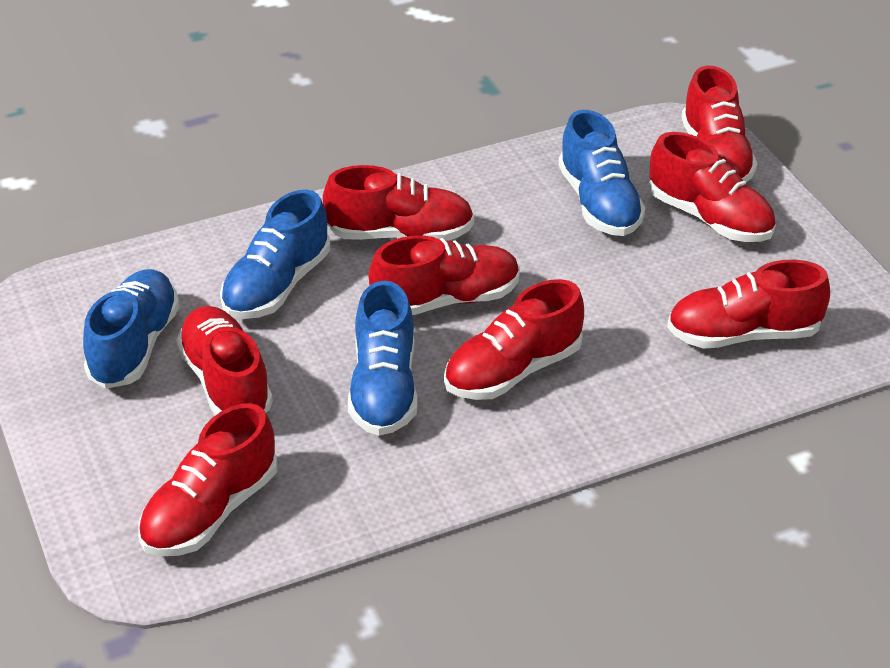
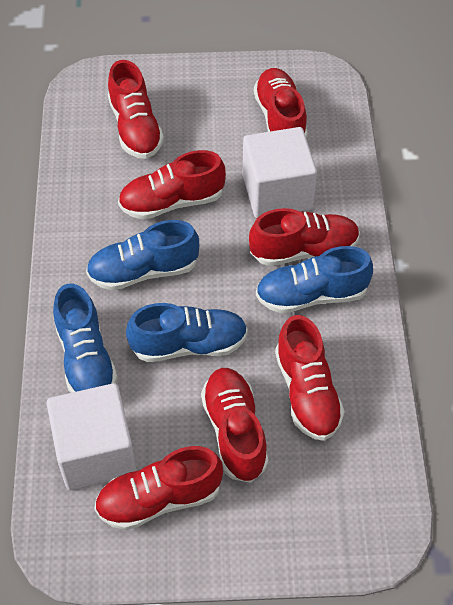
red shoe: 8 -> 7
white cube: 0 -> 2

